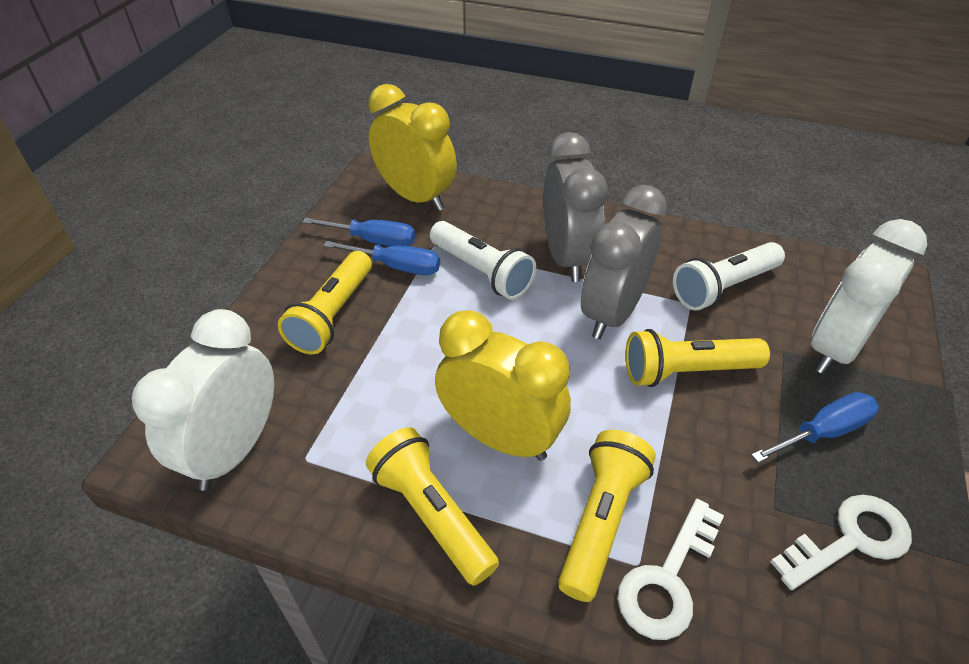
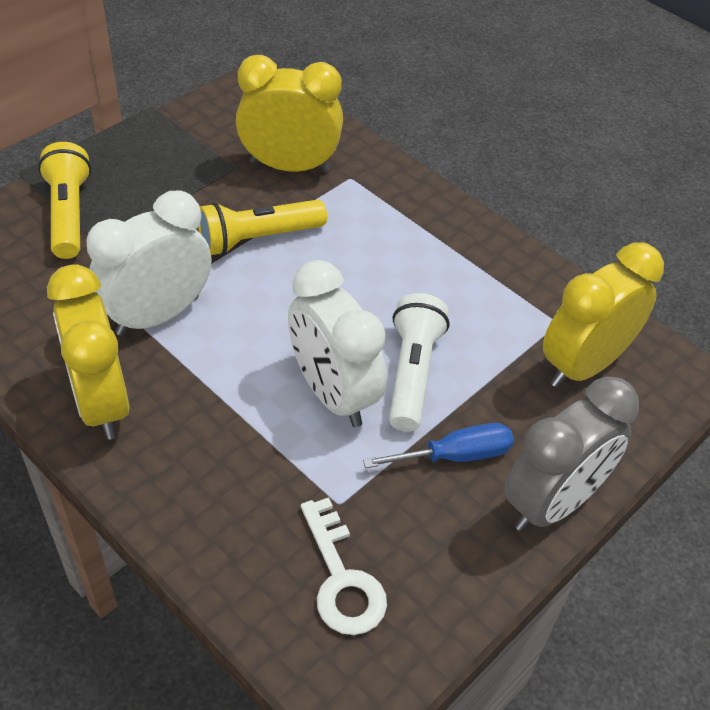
blue screwdriver: 3 -> 1
grey clock: 2 -> 1
white flashlight: 2 -> 1
white key: 2 -> 1
yellow clock: 2 -> 3
yellow flashlight: 4 -> 2

